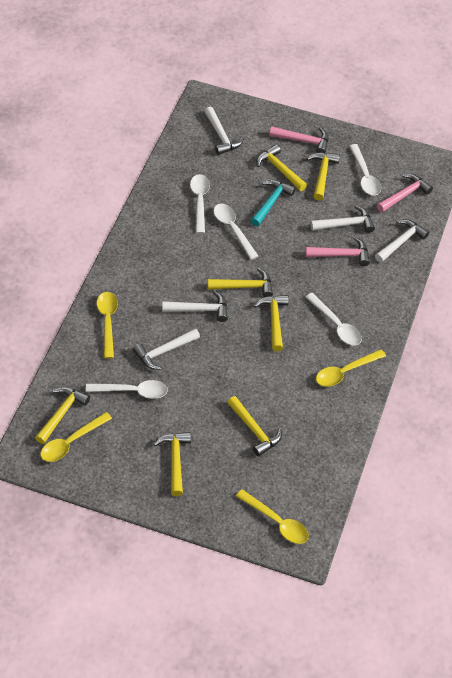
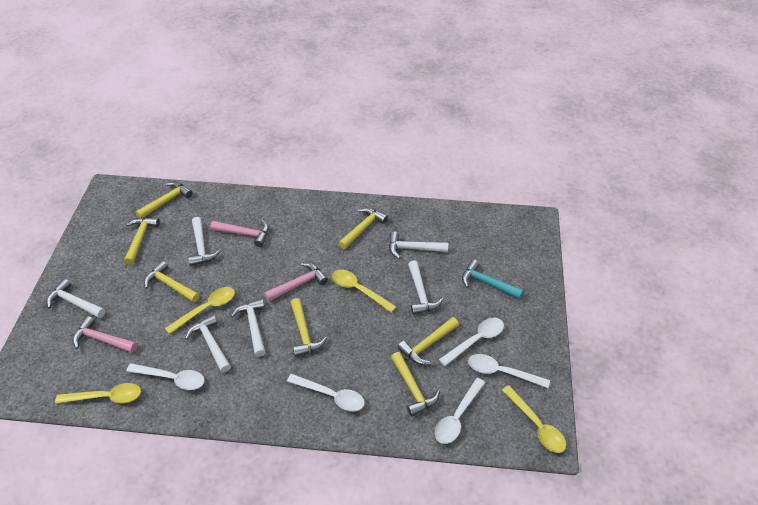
white hammer: 5 -> 6

